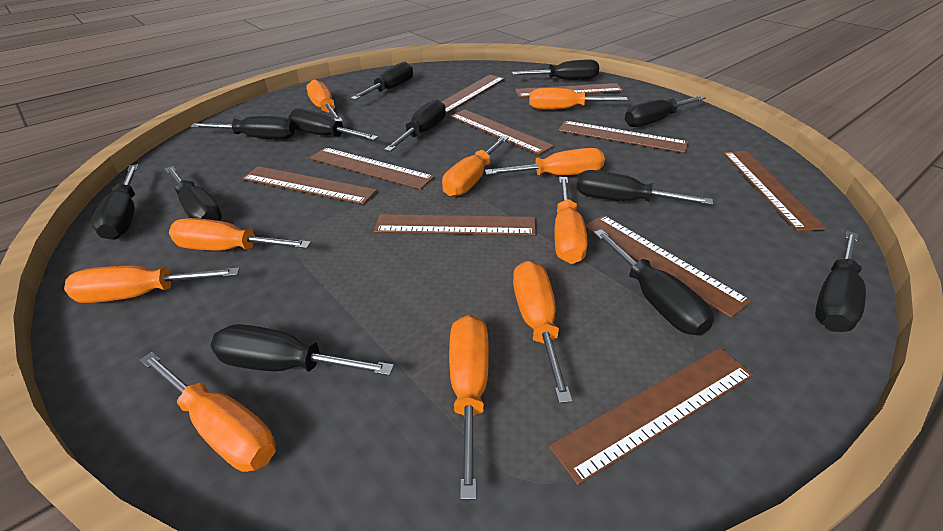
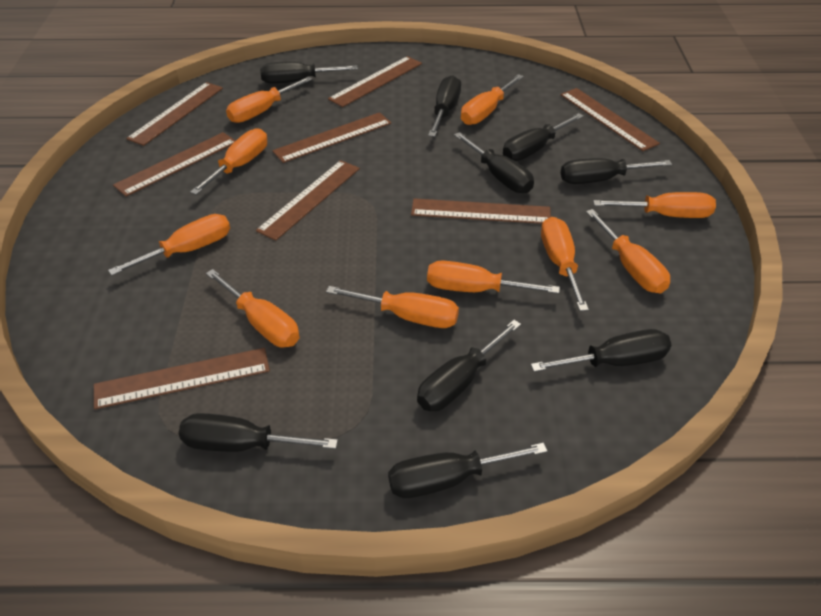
black screwdriver: 12 -> 9
brown ruler: 10 -> 8

